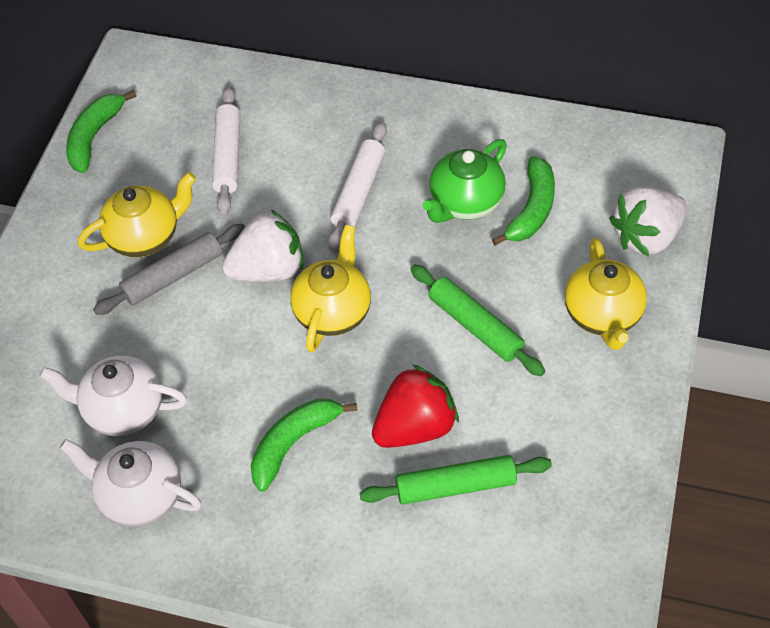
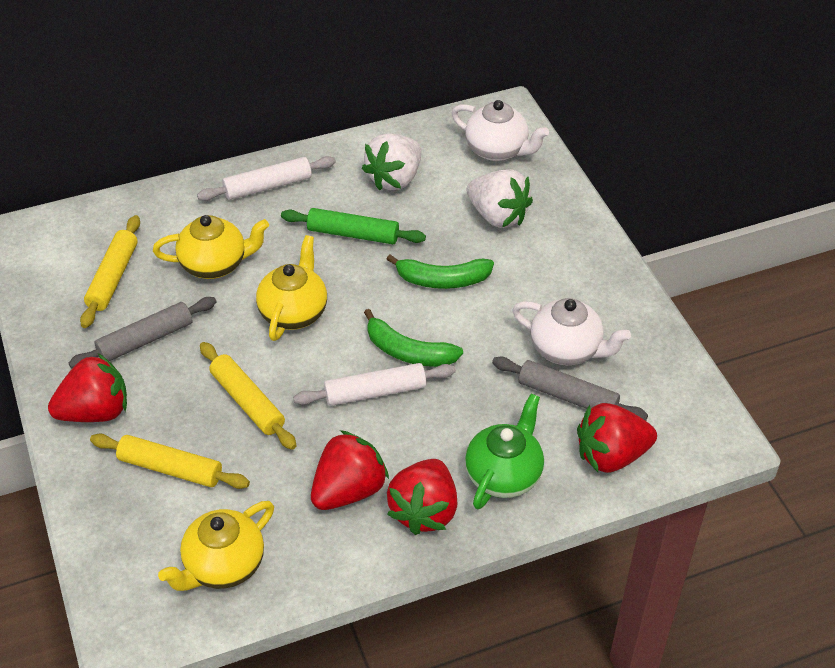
green banana: 3 -> 2
green rolling pin: 2 -> 1
grey rolling pin: 1 -> 2
red strawberry: 1 -> 4
yellow rolling pin: 0 -> 3

